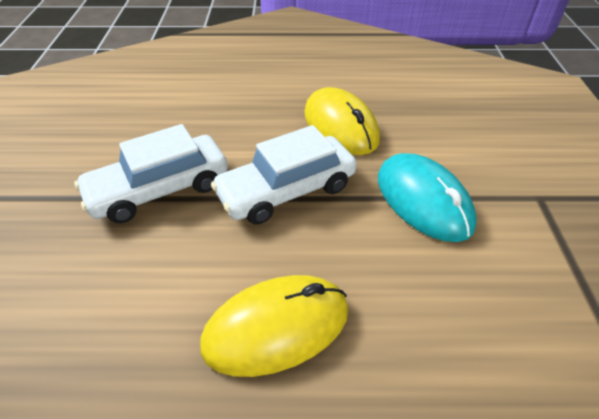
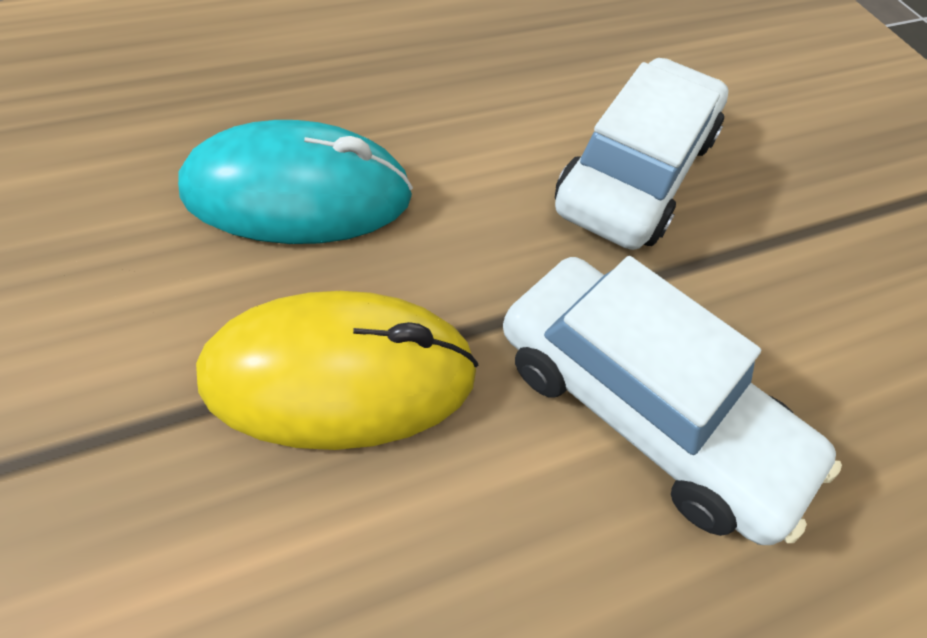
yellow mouse: 2 -> 1

